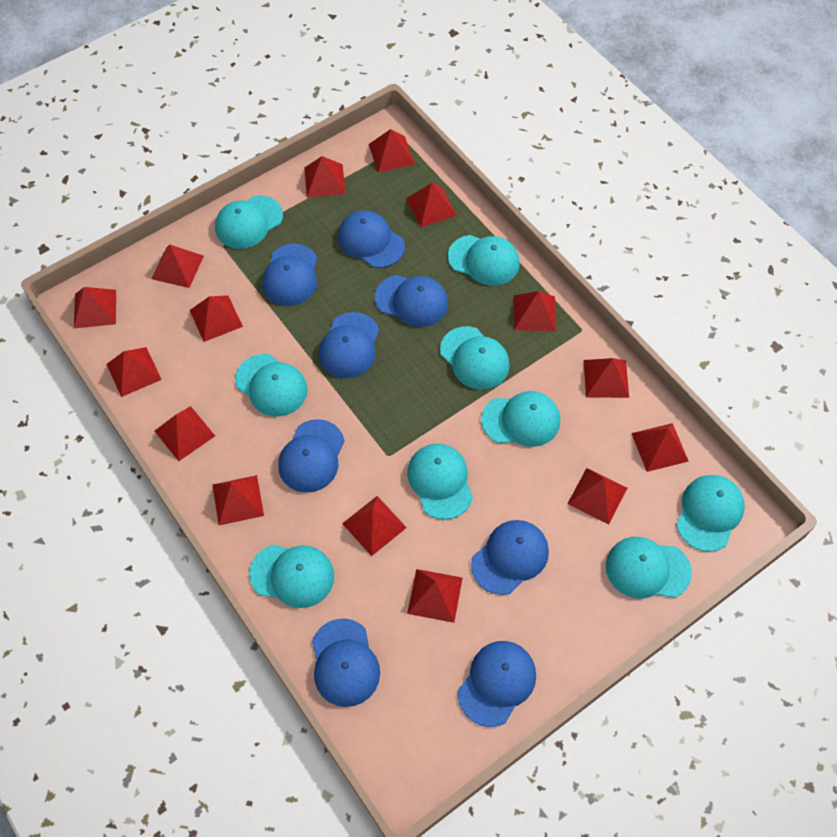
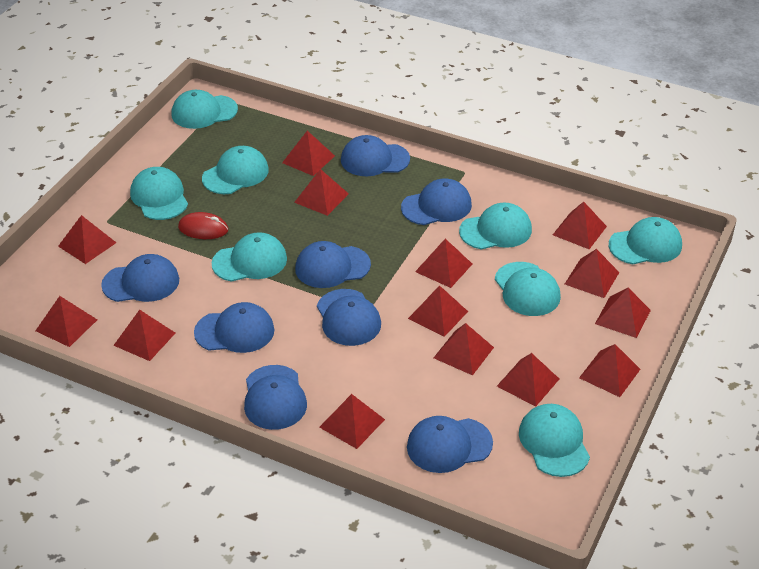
red mouse: 0 -> 1
red pyramid: 15 -> 14
turquoise cap: 9 -> 8

